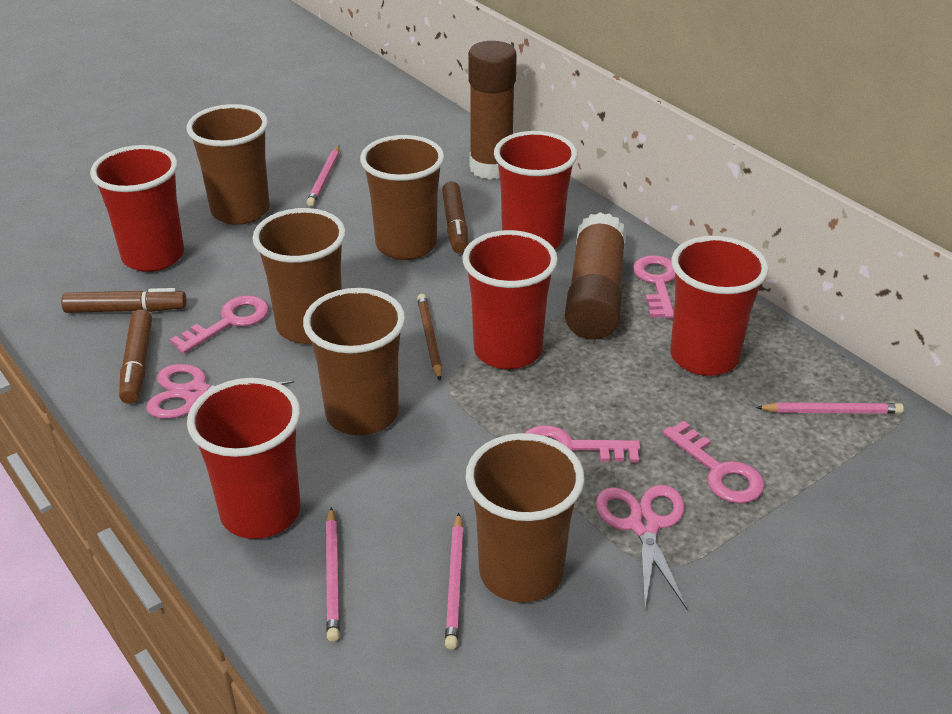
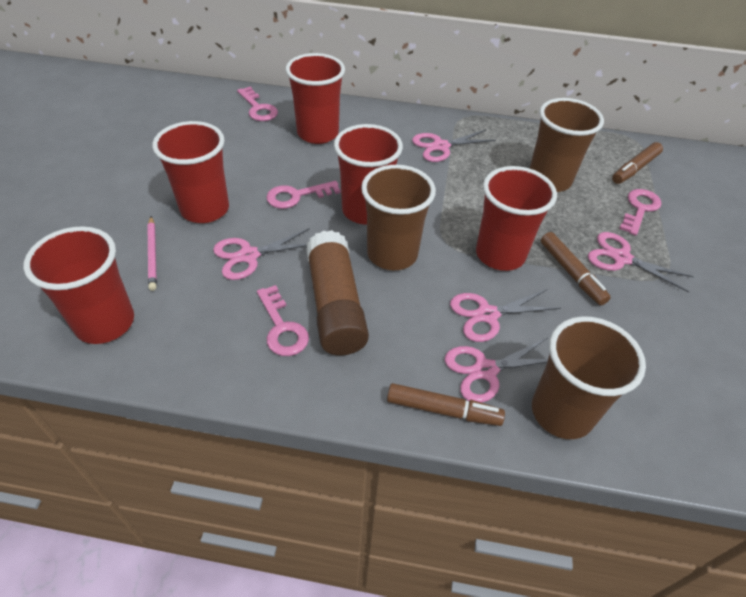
brown cup: 5 -> 3
brown glue stick: 2 -> 1
brown pencil: 1 -> 0
pink pencil: 4 -> 1
pink scissors: 2 -> 5

